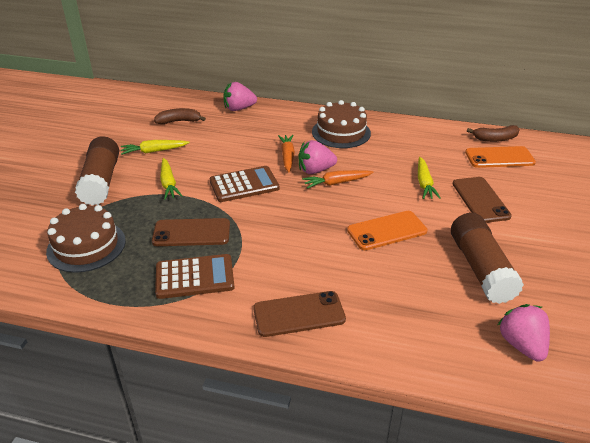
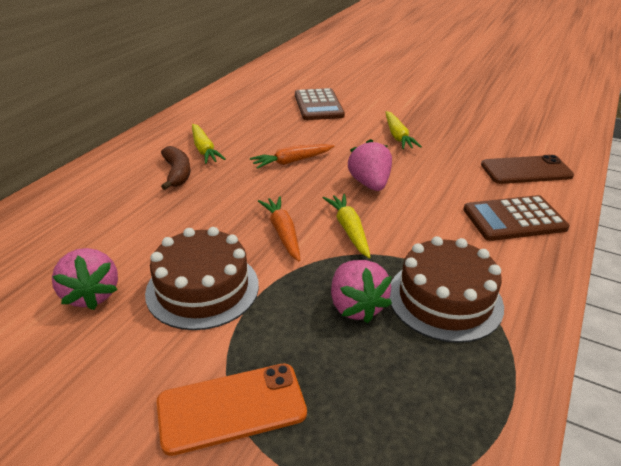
brown banana: 2 -> 1
brown glue stick: 2 -> 0
brown phone: 3 -> 1
orange phone: 2 -> 1

